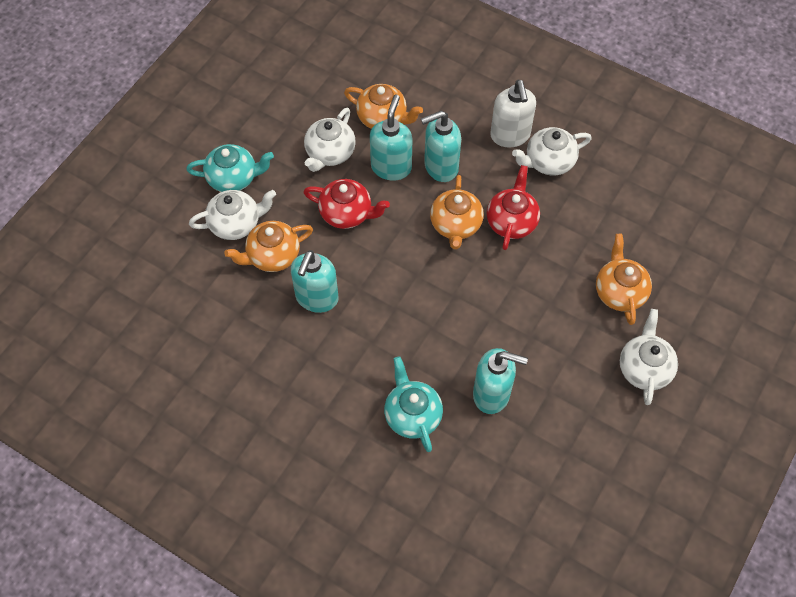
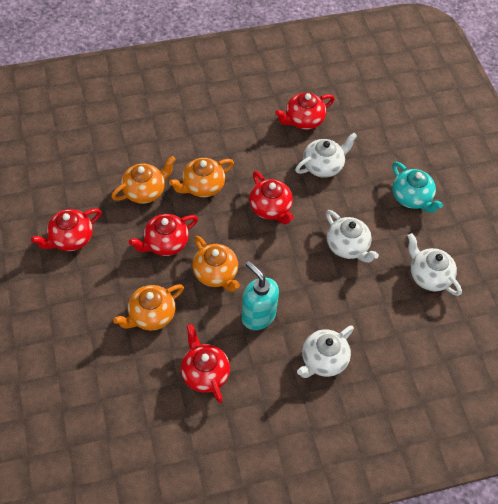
red teapot: 2 -> 5
turquoise soap dispenser: 4 -> 1
turquoise teapot: 2 -> 1
white soap dispenser: 1 -> 0

